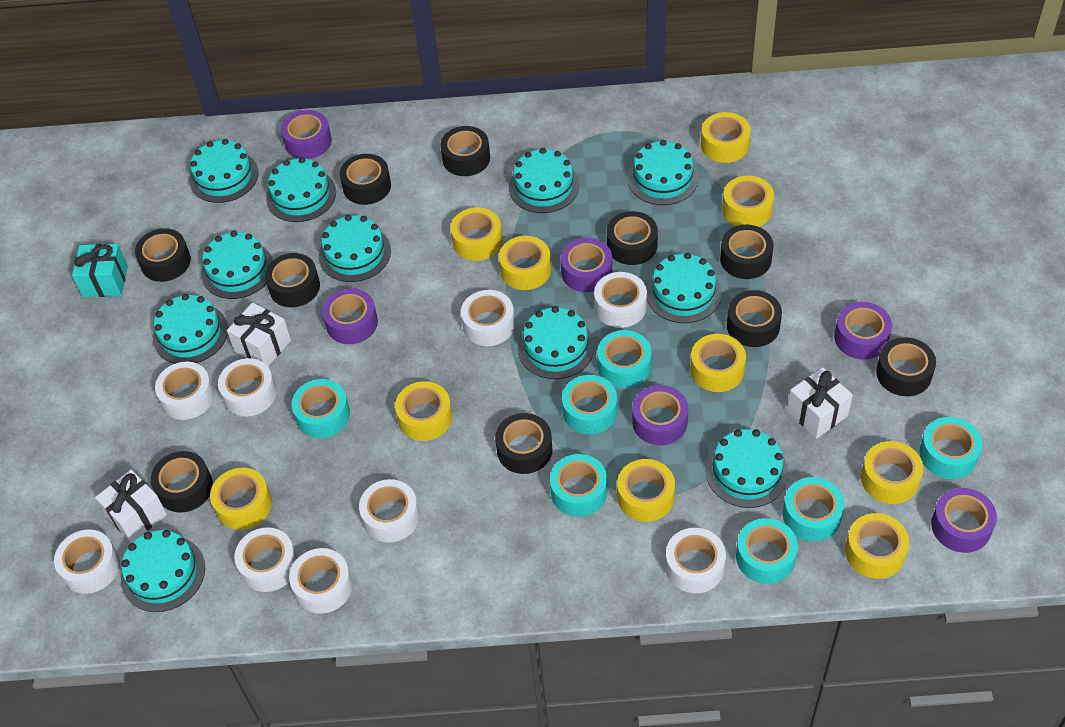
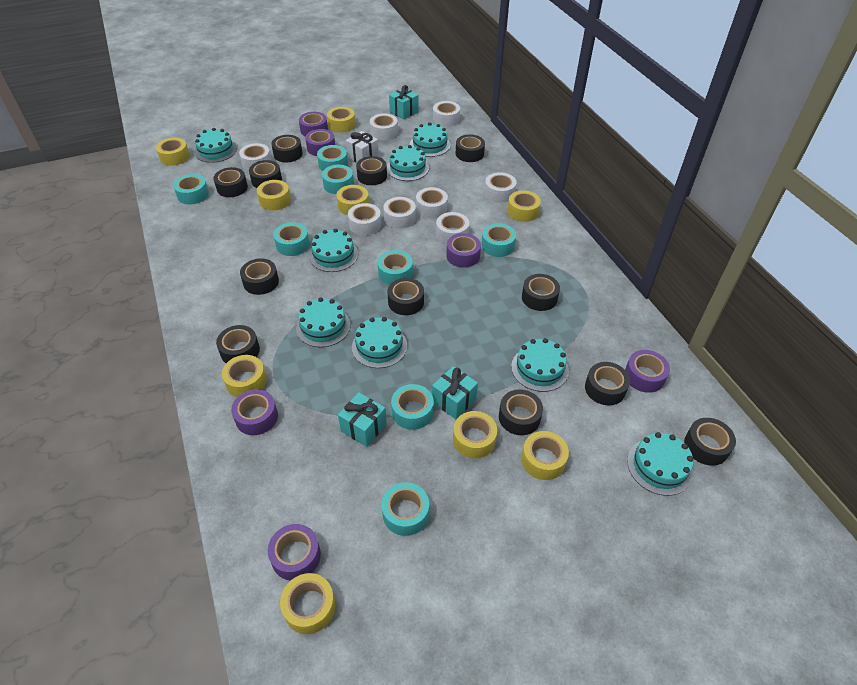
black tape: 10 -> 12
turquoise cake: 11 -> 8
turquoise gift: 1 -> 3
turquoise tape: 7 -> 8
white gift: 3 -> 1
white tape: 9 -> 8
yellow tape: 10 -> 9

